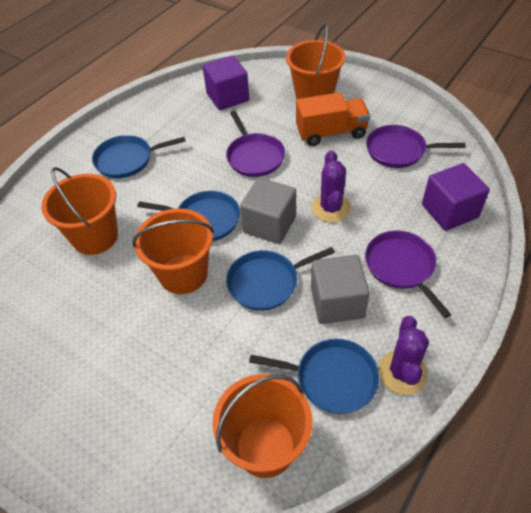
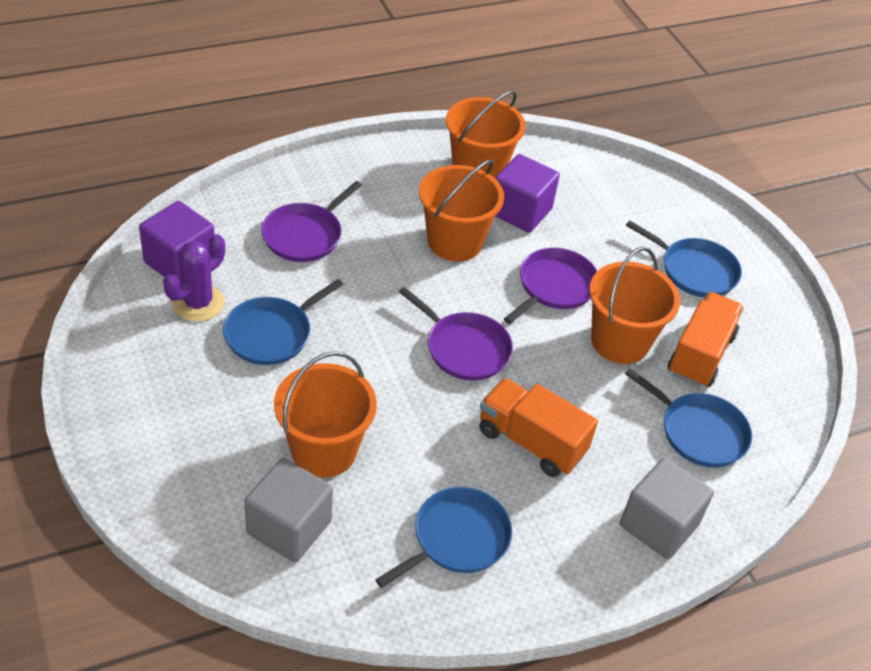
orange truck: 1 -> 2
purple cactus: 2 -> 1

